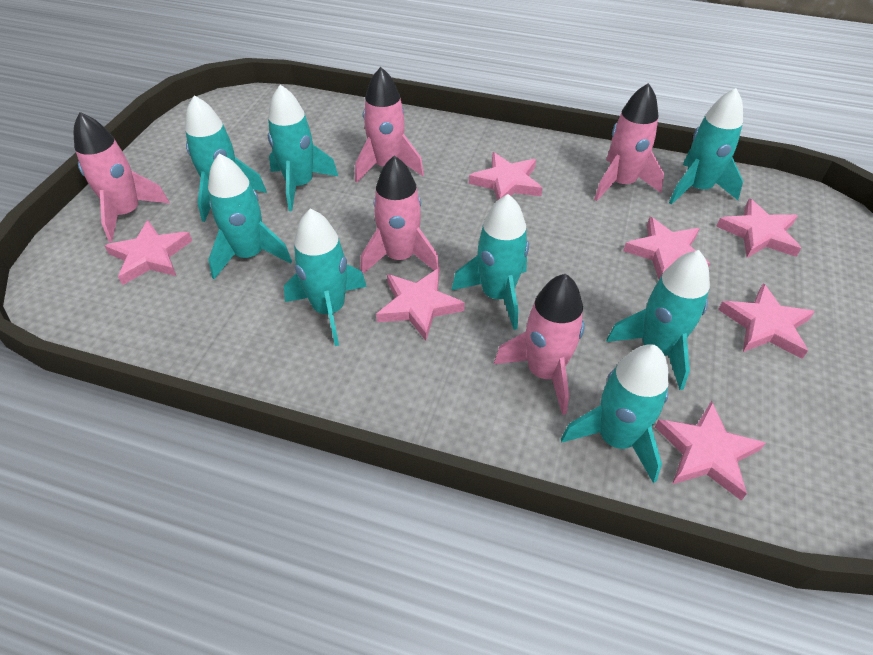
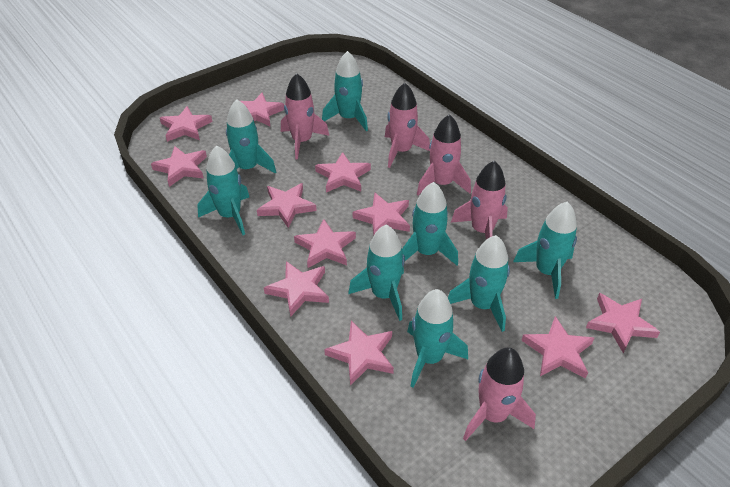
pink star: 7 -> 11

